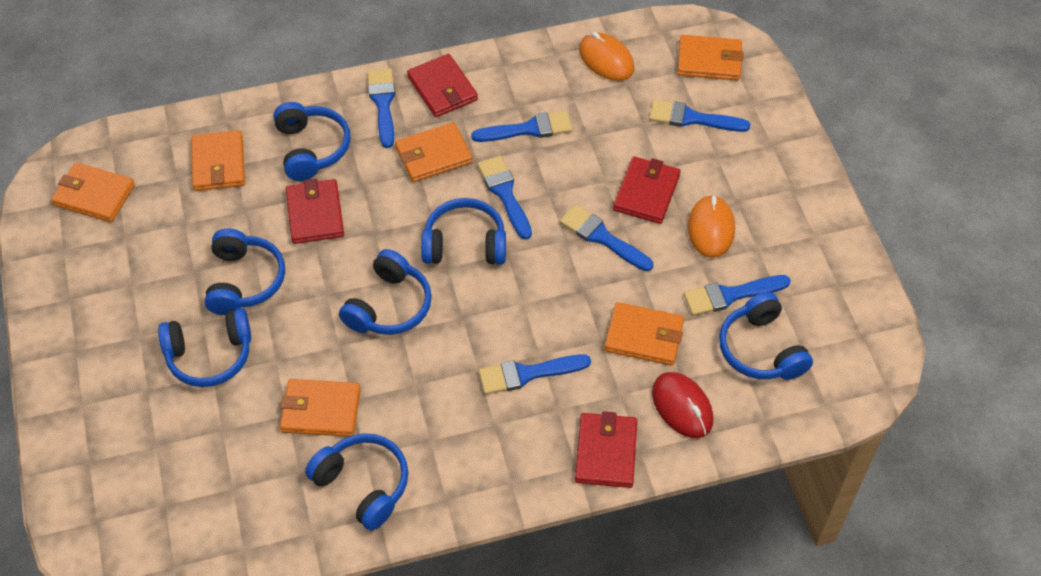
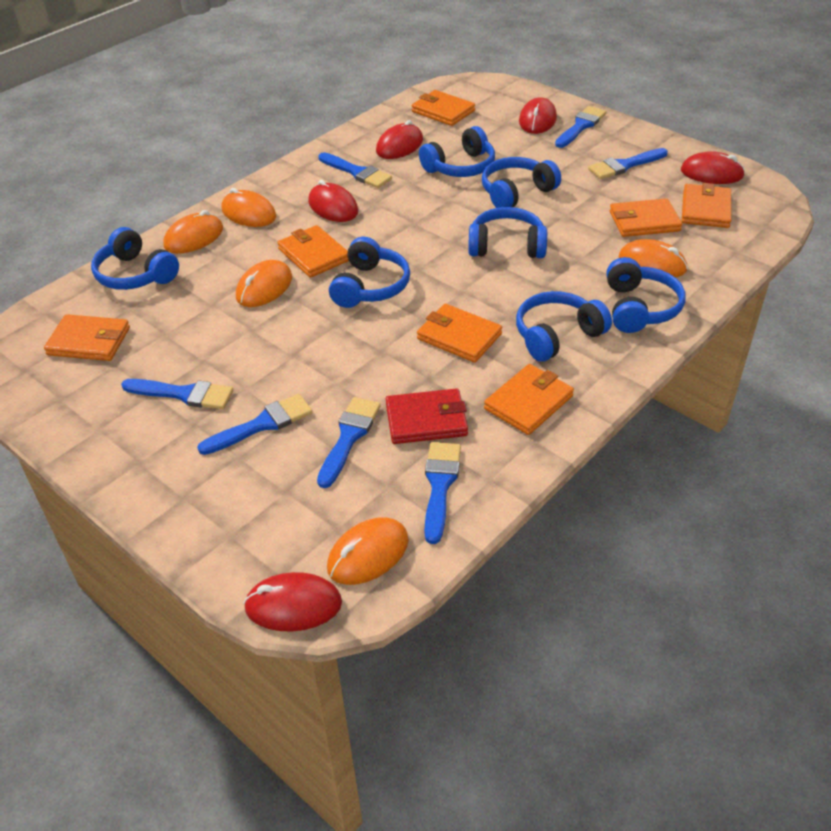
orange mouse: 2 -> 5
orange wallet: 6 -> 7
red mouse: 1 -> 5
red wallet: 4 -> 1

